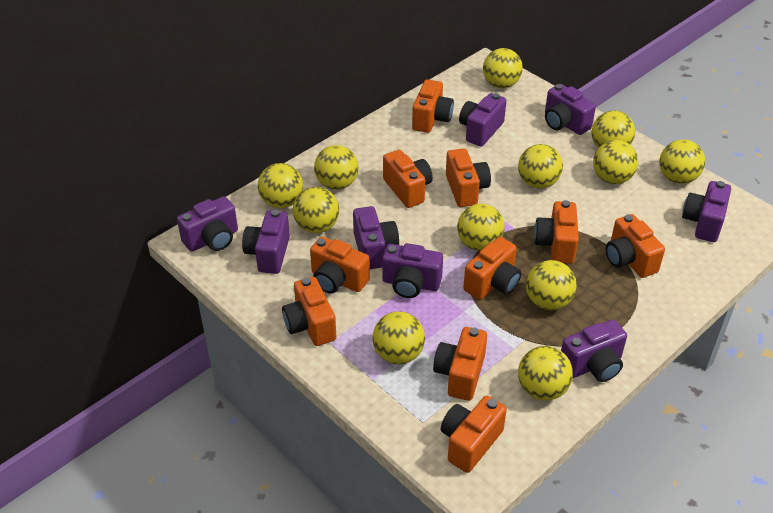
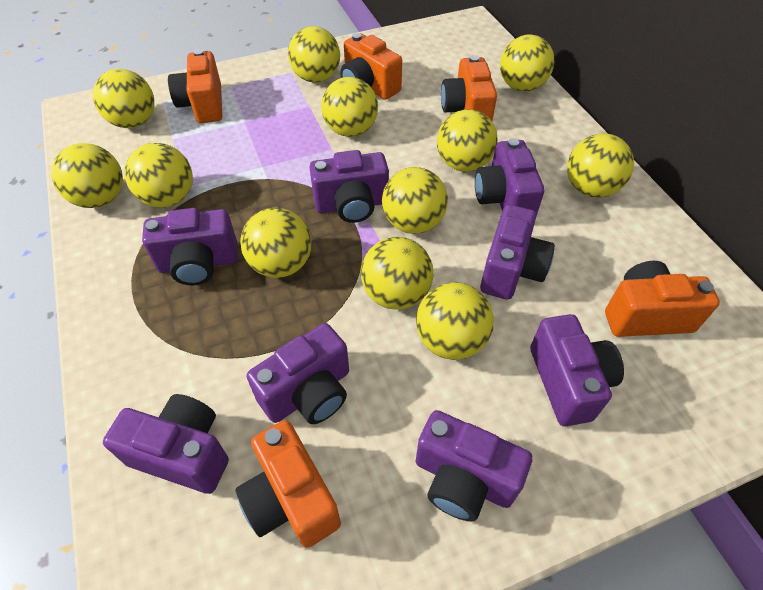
orange camera: 10 -> 5

